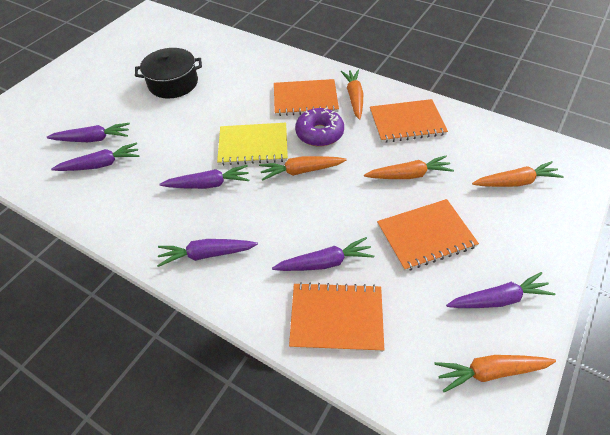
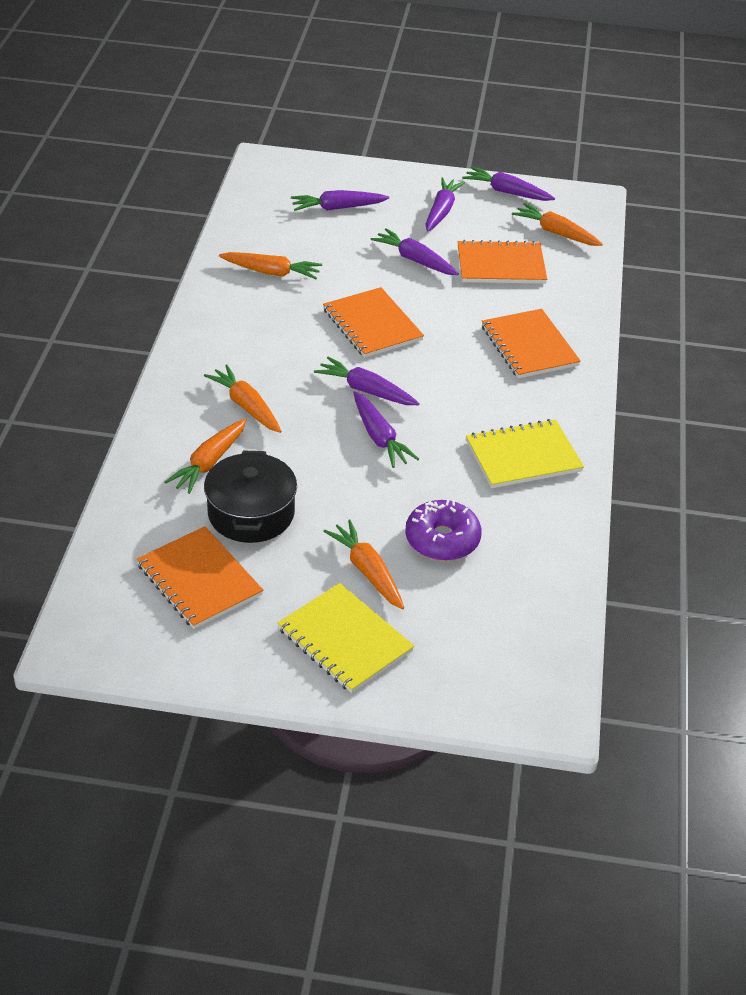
yellow notebook: 1 -> 2

